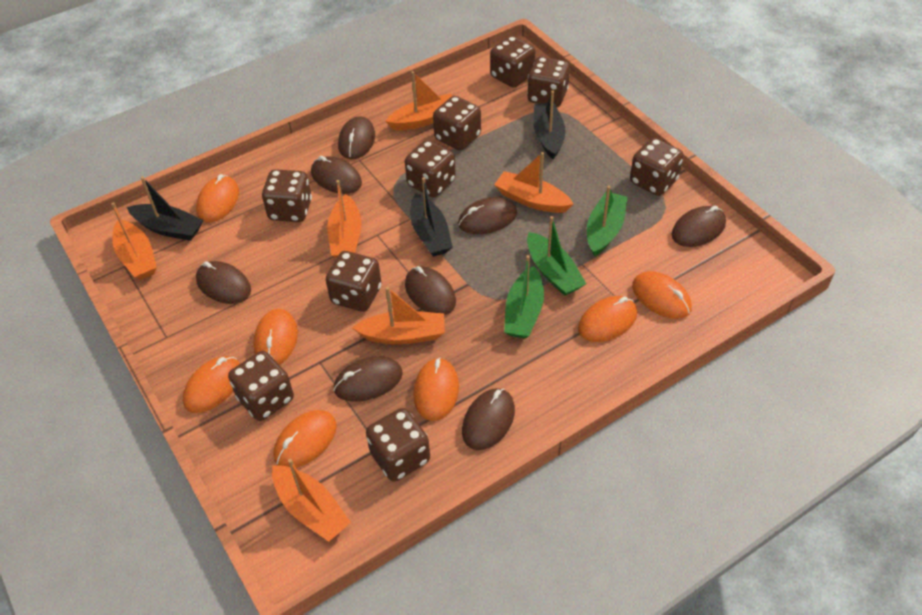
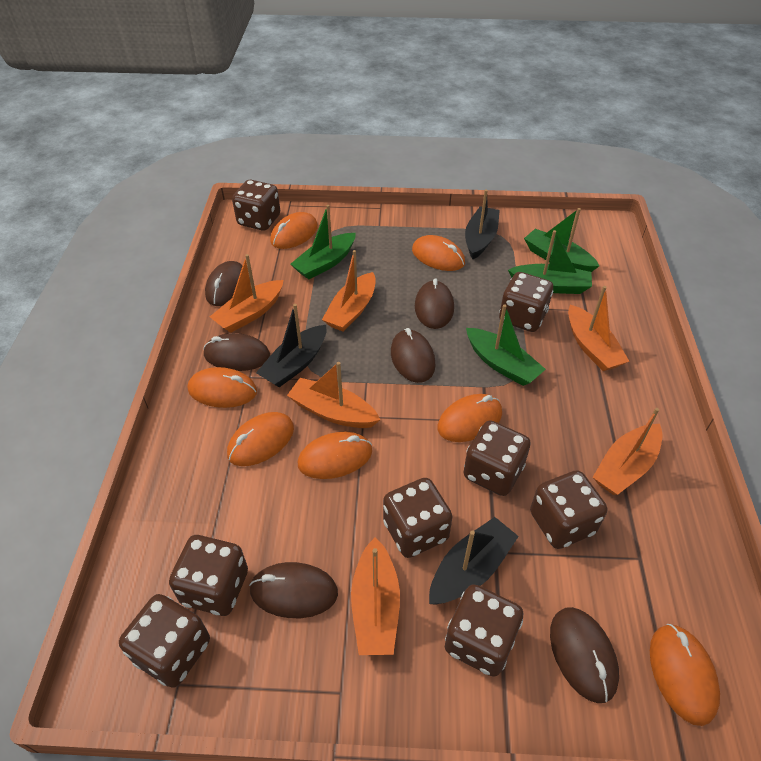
brown dice: 9 -> 8
brown mouse: 8 -> 6
green boat: 3 -> 4

